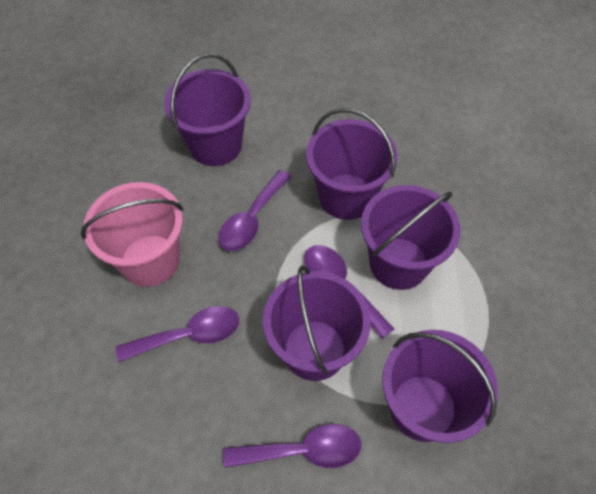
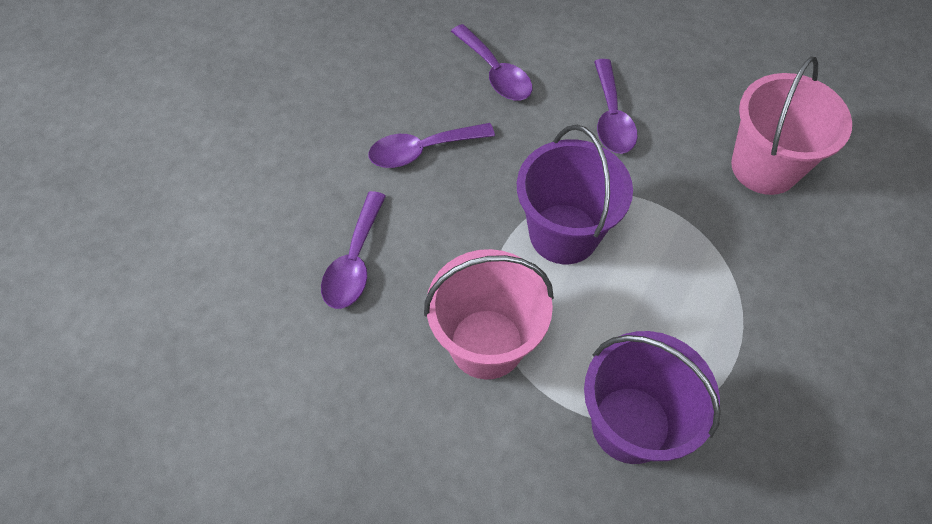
pink bucket: 1 -> 2
purple bucket: 5 -> 2

